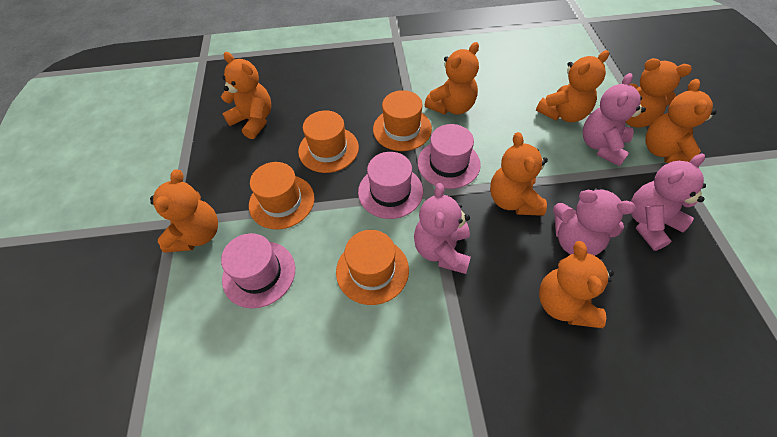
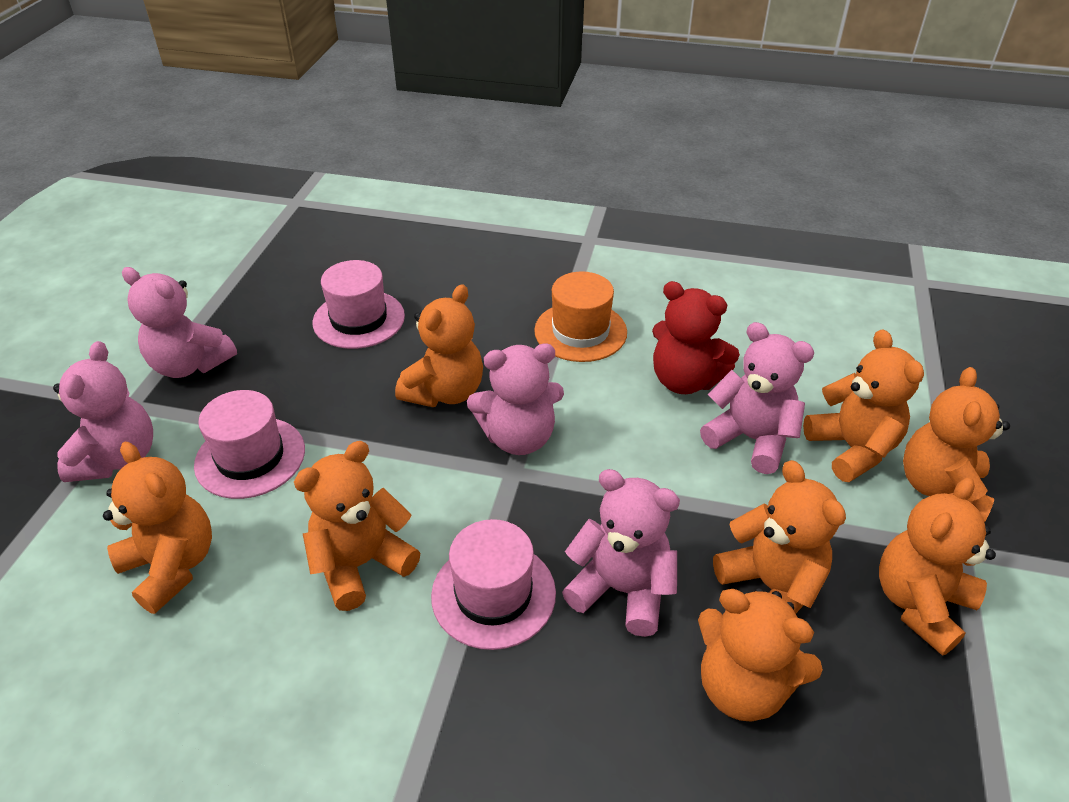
orange hat: 4 -> 1
pink teddy bear: 4 -> 5
red teddy bear: 0 -> 1

